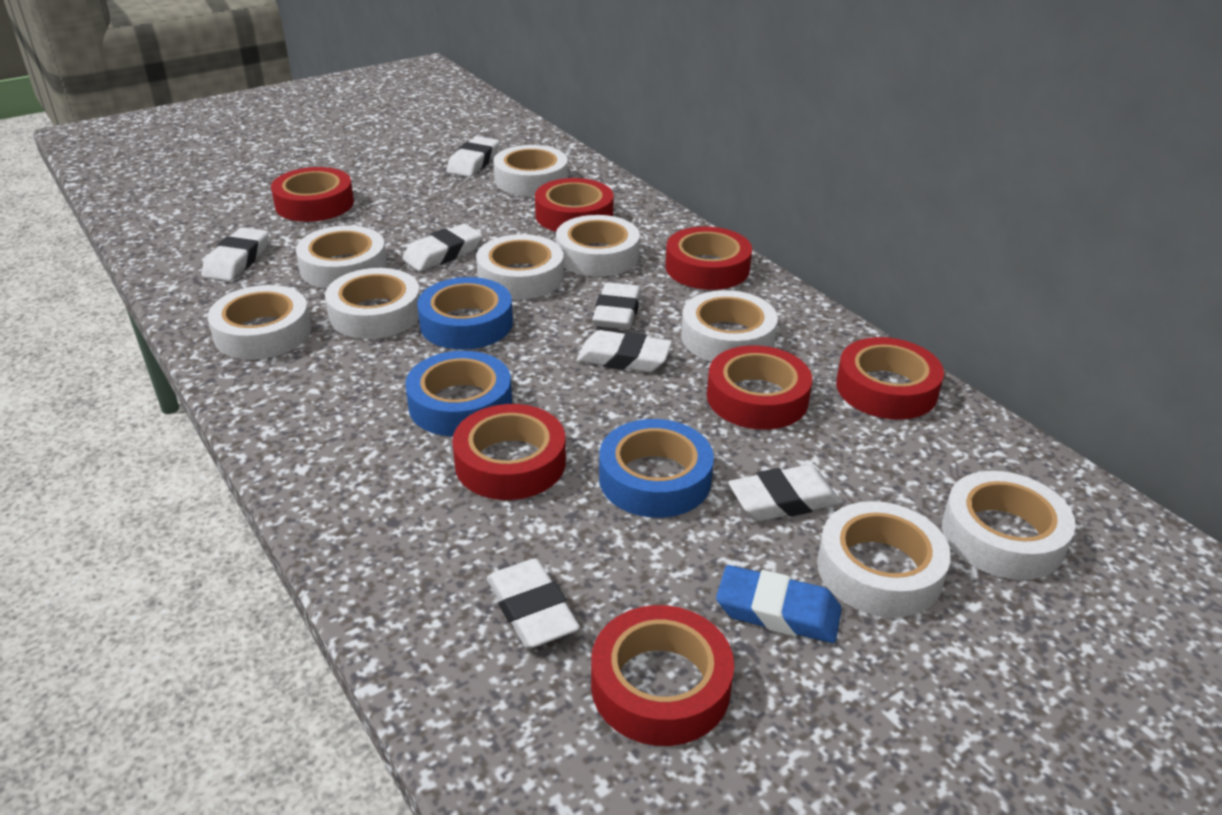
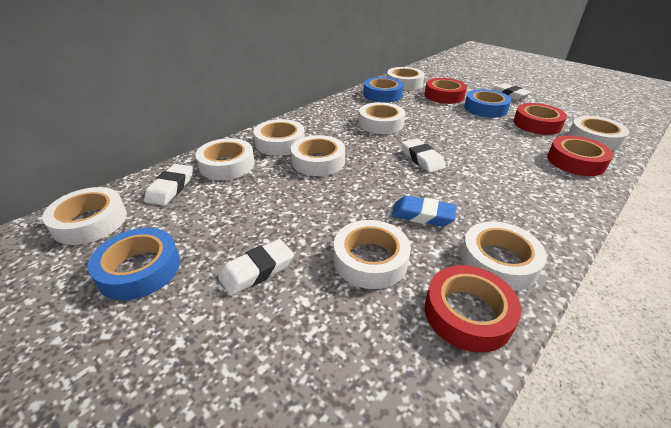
red tape: 7 -> 4
white eraser: 7 -> 4

